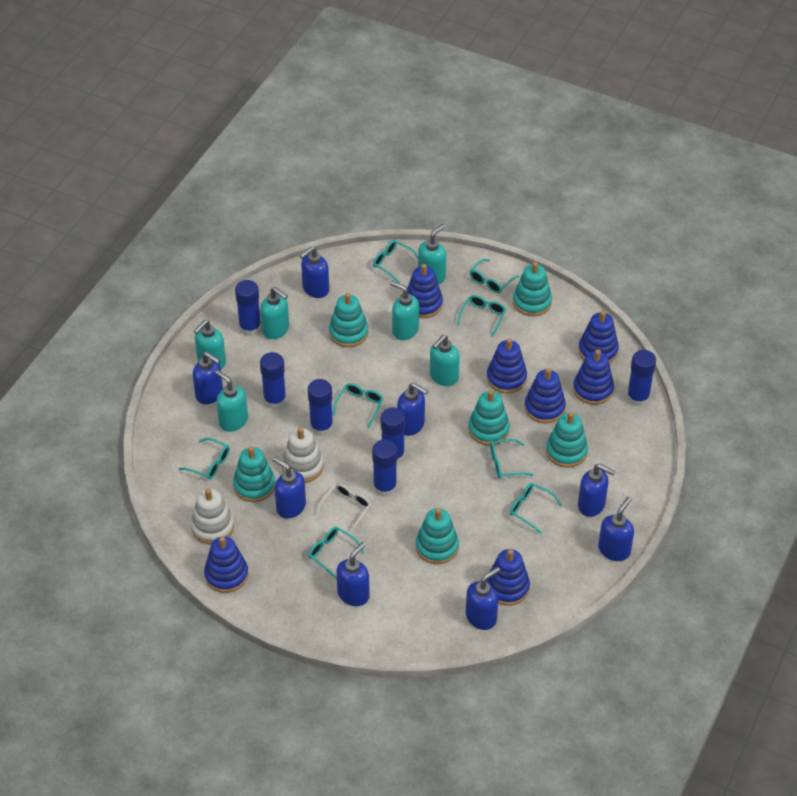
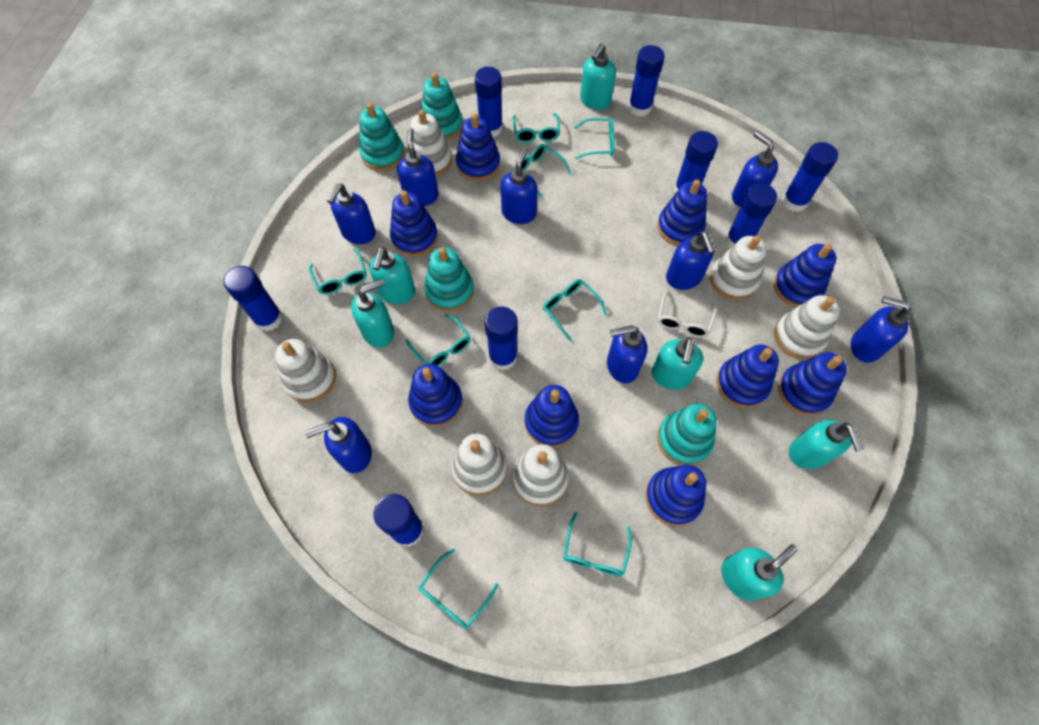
blue glue stick: 6 -> 8
blue stacking toy: 7 -> 9
turquoise stacking toy: 6 -> 4
white stacking toy: 2 -> 6

